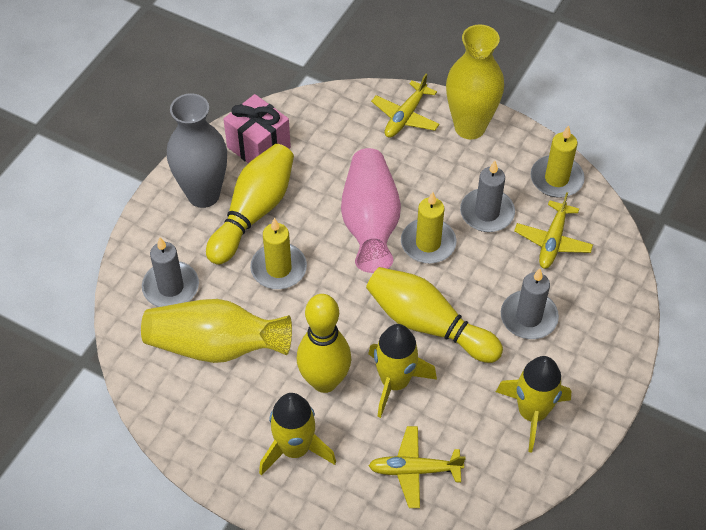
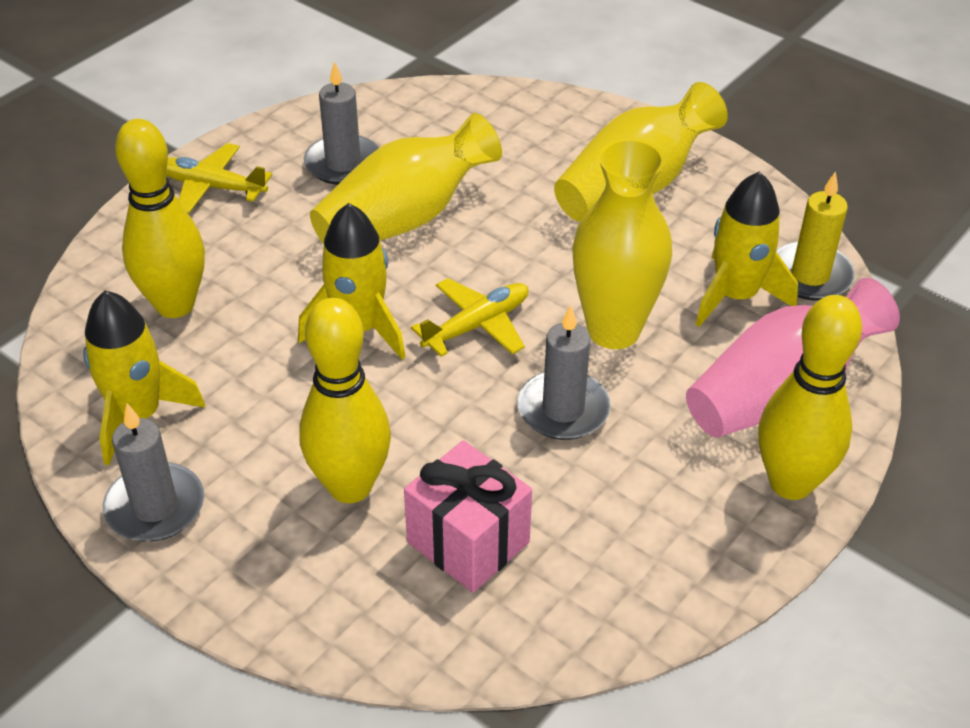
grey vase: 1 -> 0
yellow candle: 3 -> 1
yellow plane: 3 -> 2
yellow vase: 2 -> 3

